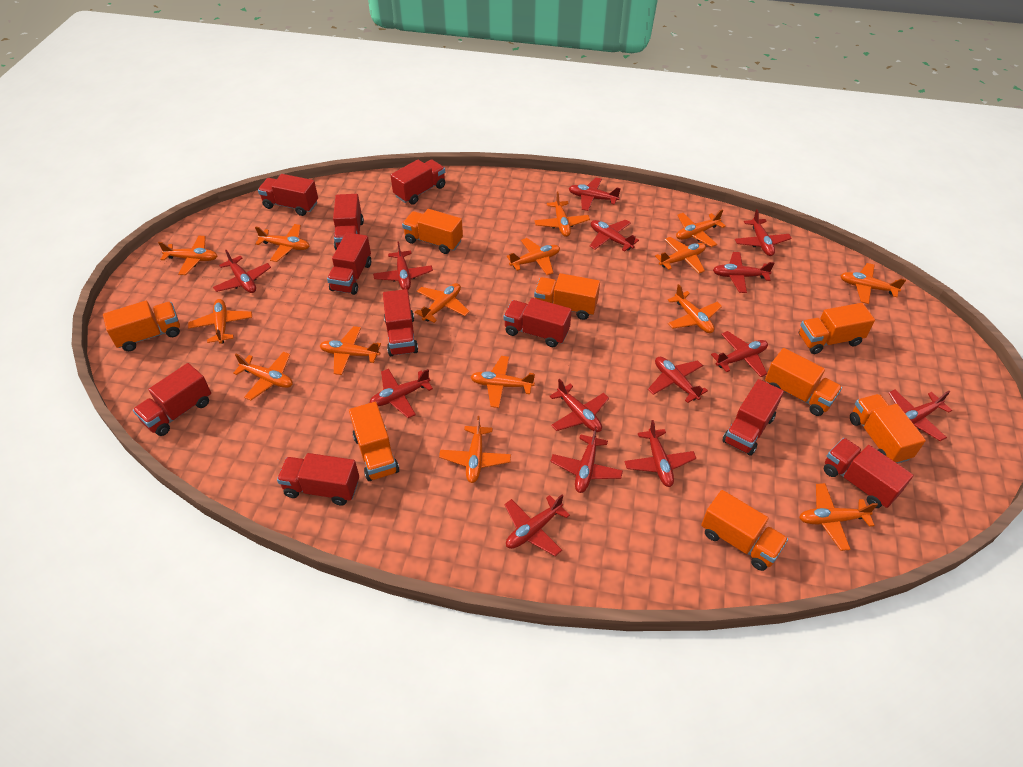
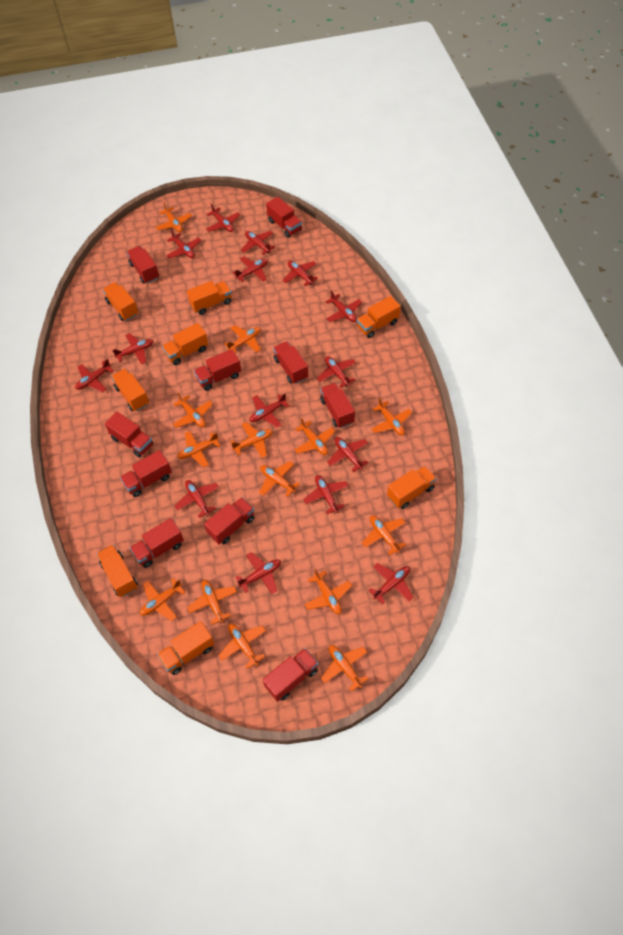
orange plane: 15 -> 14
red plane: 14 -> 15

